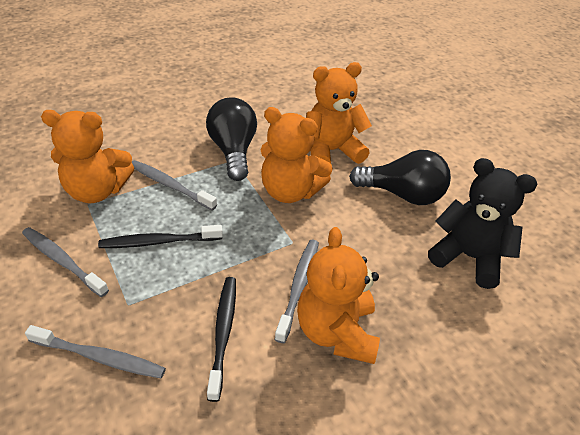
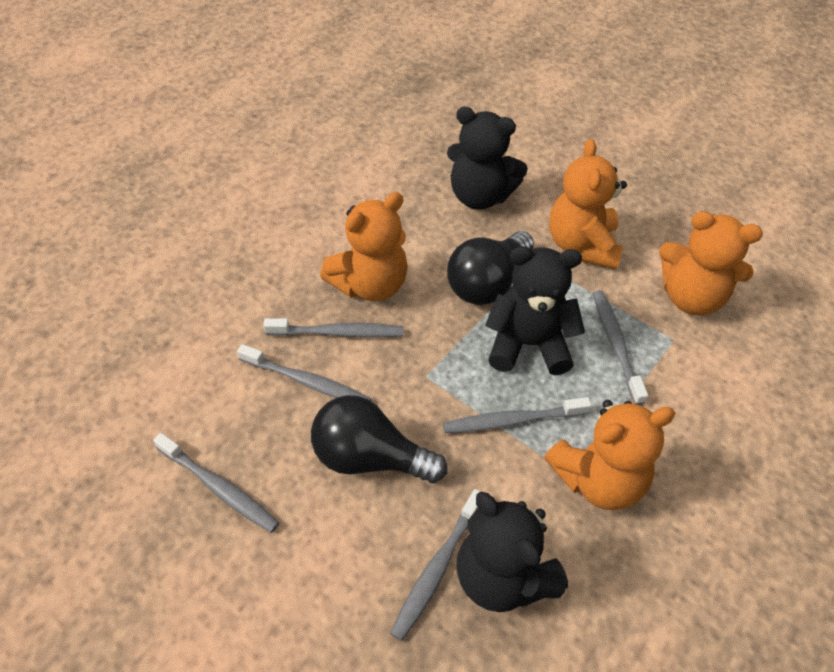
black teddy bear: 1 -> 3
black toothbrush: 2 -> 0
grey toothbrush: 4 -> 6

